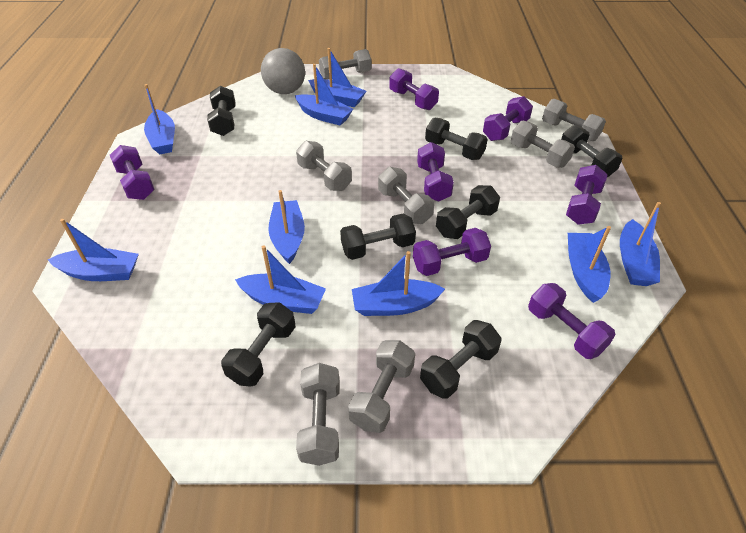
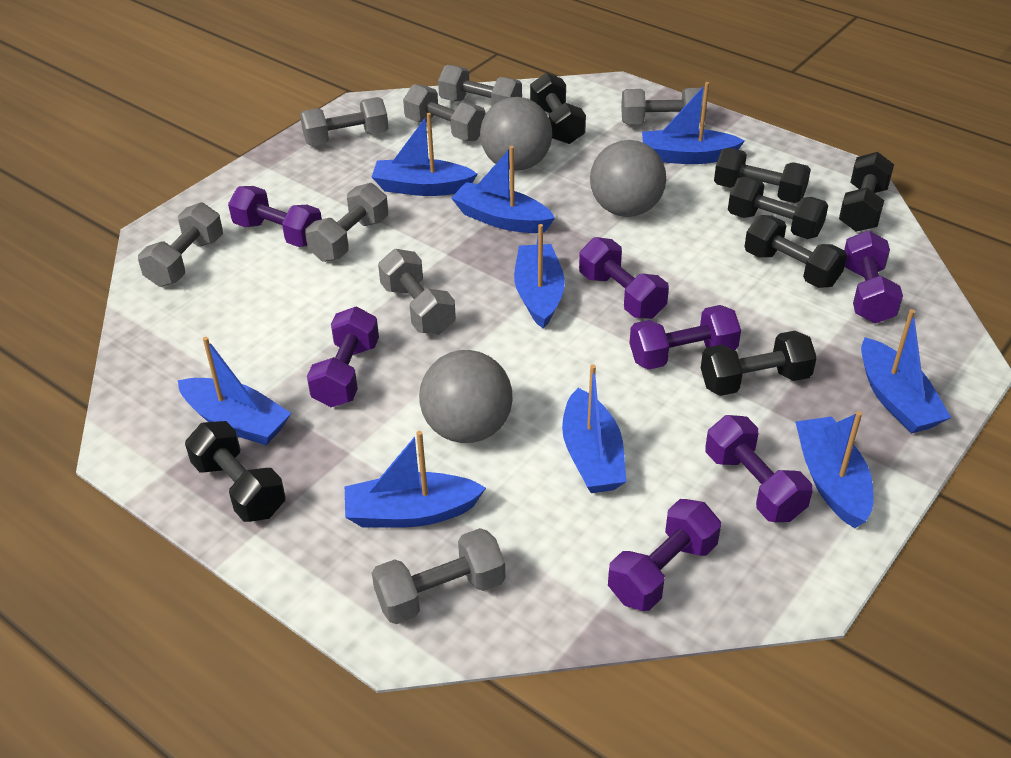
grey ball: 1 -> 3
grey dumbbell: 7 -> 8

